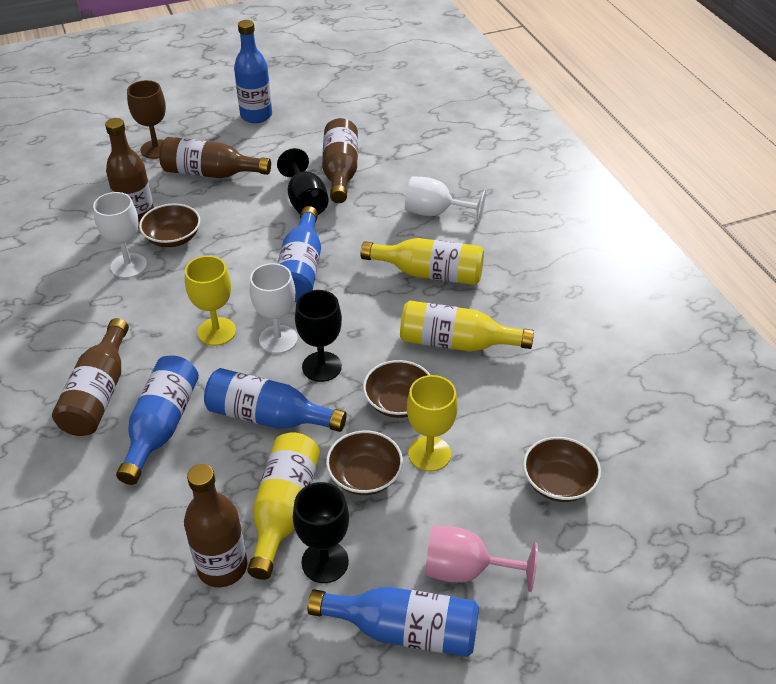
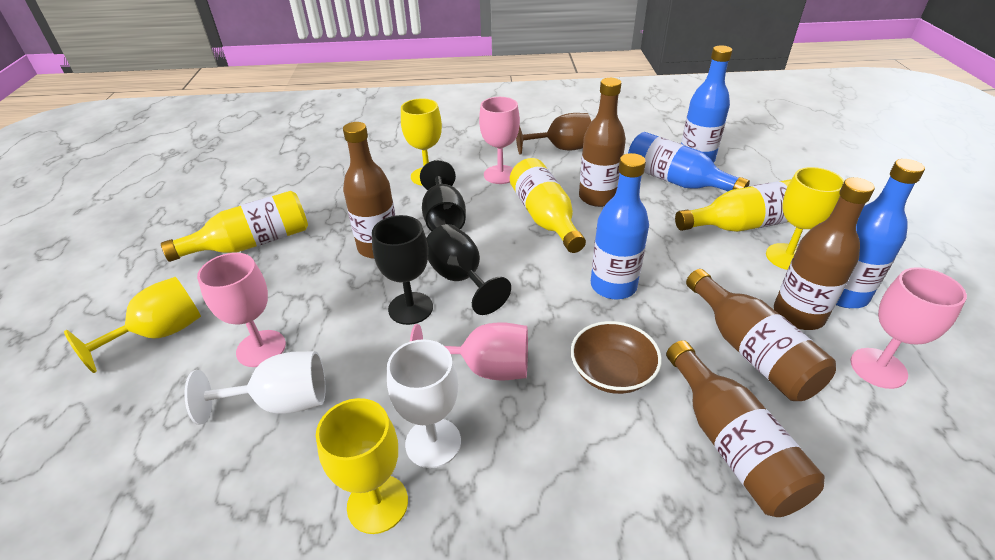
blue bottle: 5 -> 4
brown bowl: 4 -> 1
pink goblet: 1 -> 4
white goblet: 3 -> 2
yellow goblet: 2 -> 4

